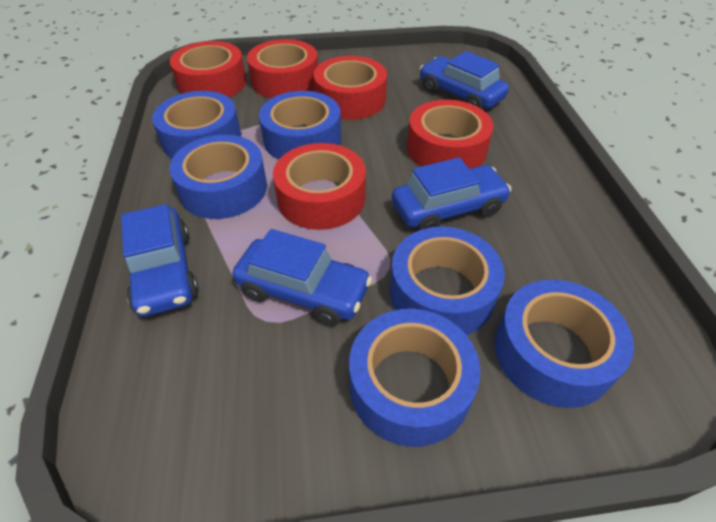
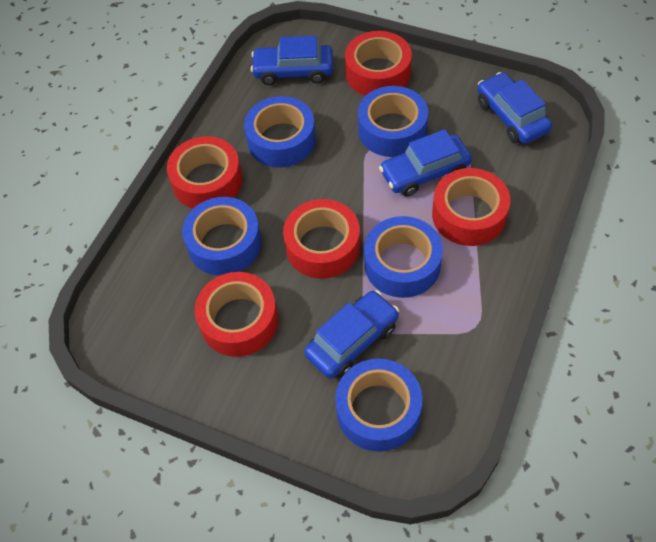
blue tape: 6 -> 5

